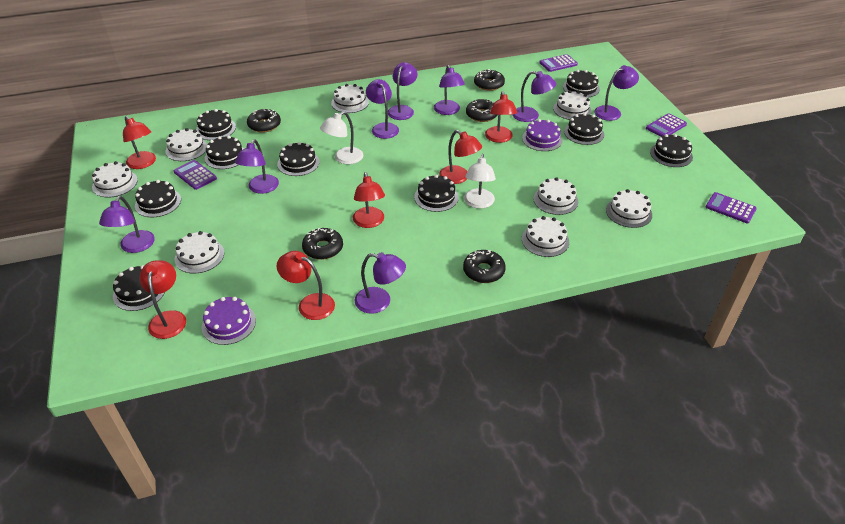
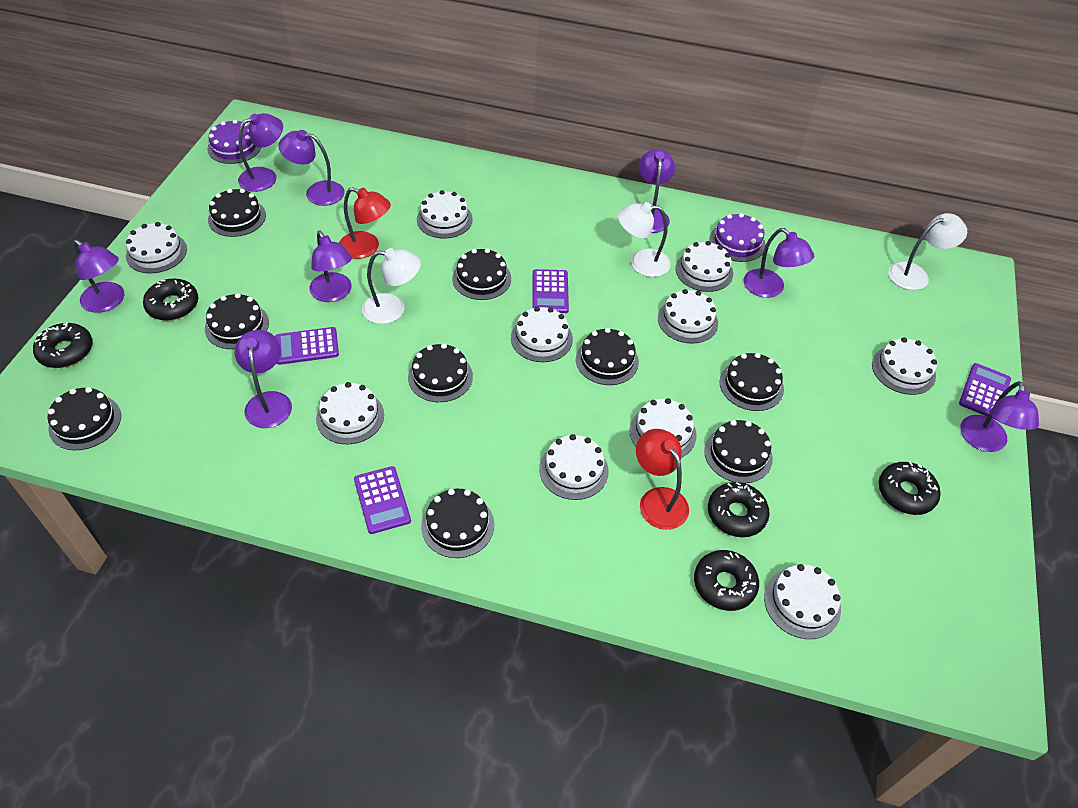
red lamp: 6 -> 2
white cake: 8 -> 10
white lamp: 2 -> 3

